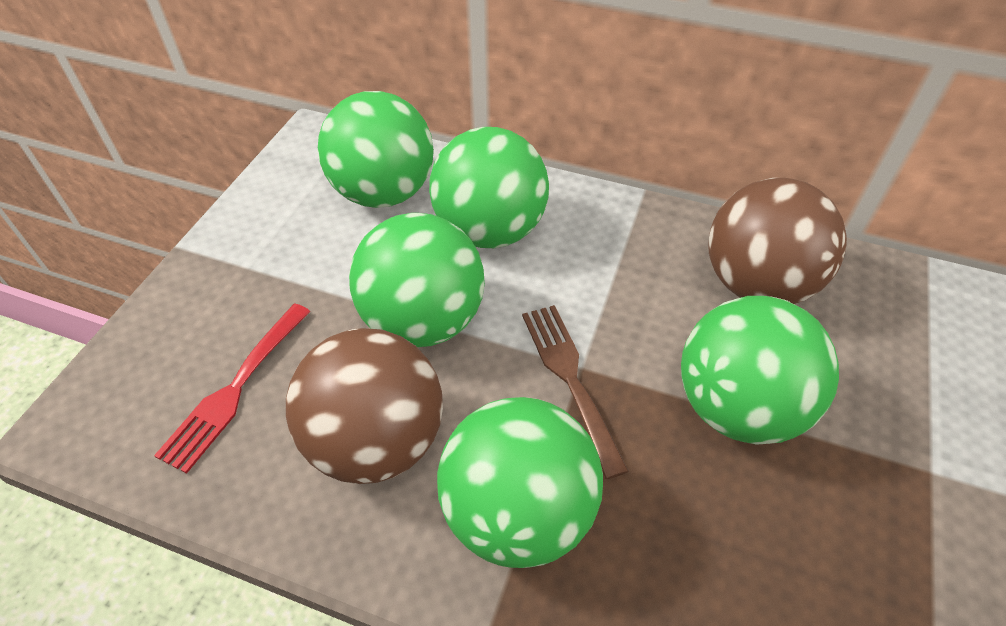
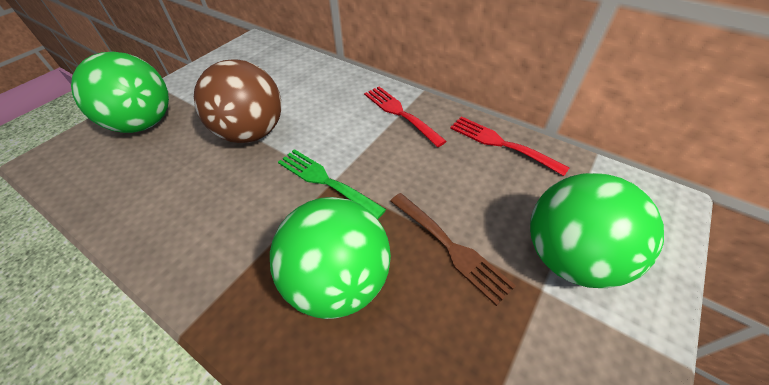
brown ball: 2 -> 1
green ball: 5 -> 3
green fork: 0 -> 1
red fork: 1 -> 2

